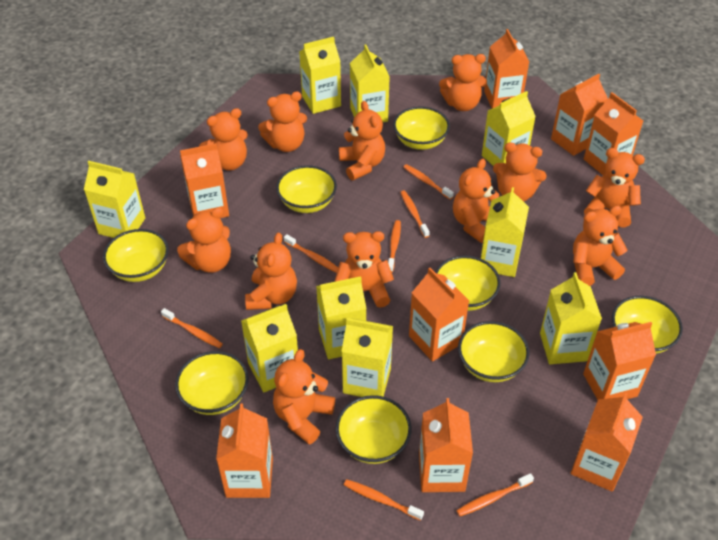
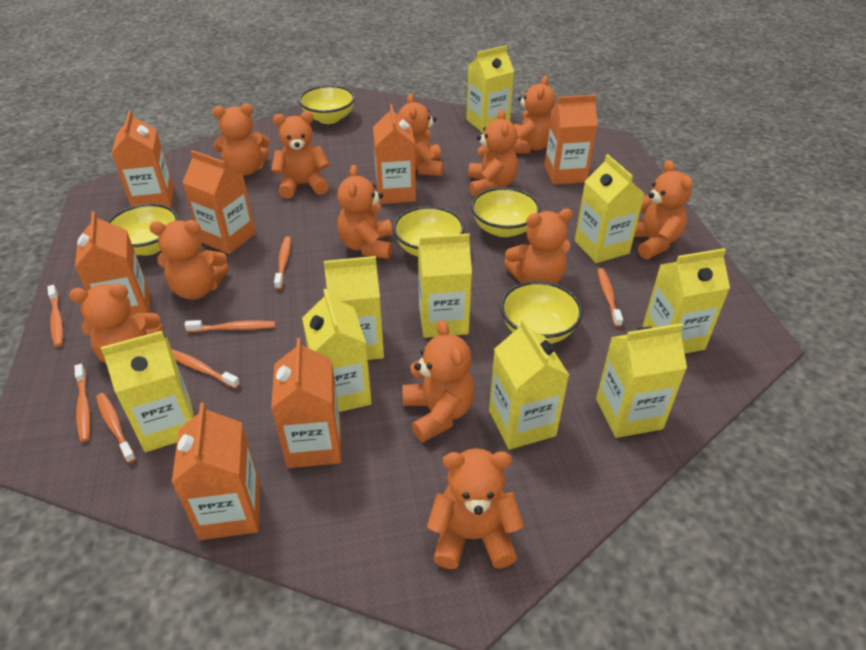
orange carton: 9 -> 7
yellow bowl: 8 -> 5

